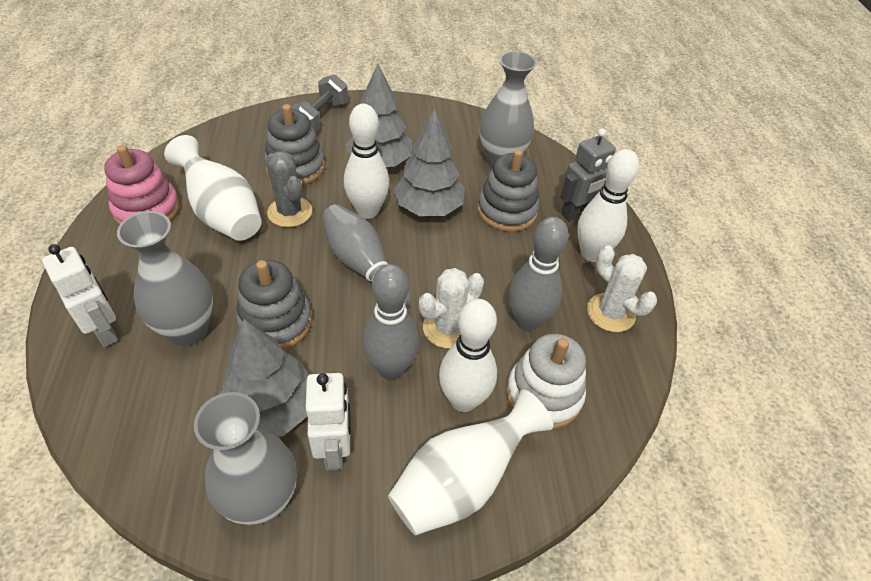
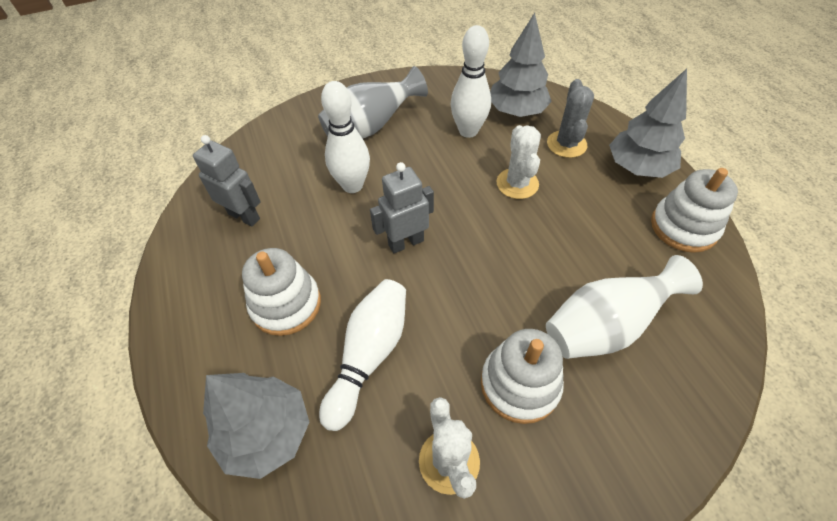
grey bowling pin: 3 -> 0
grey dumbbell: 1 -> 0
grey robot: 1 -> 2
grey stacking toy: 3 -> 0
grey vase: 3 -> 1
pink stacking toy: 1 -> 0
white robot: 2 -> 0
white stacking toy: 1 -> 3
white vase: 2 -> 1

